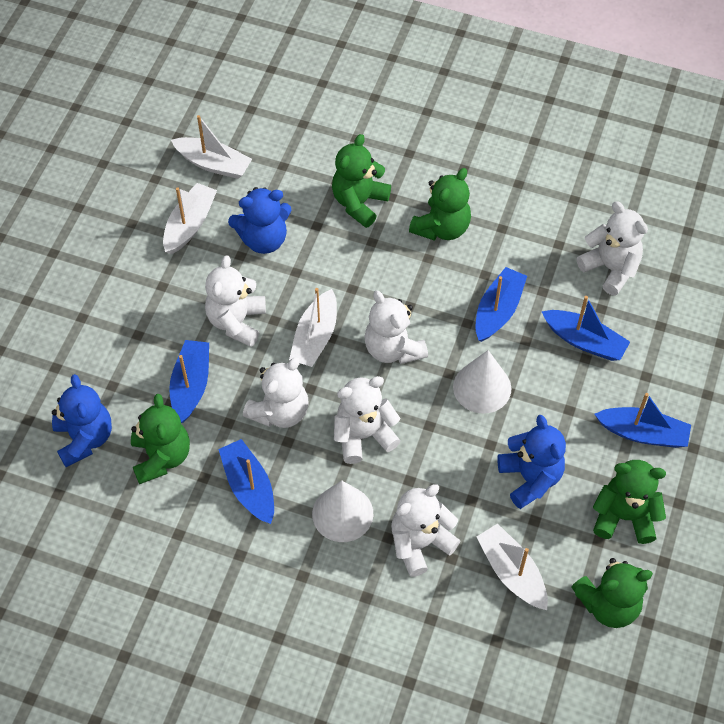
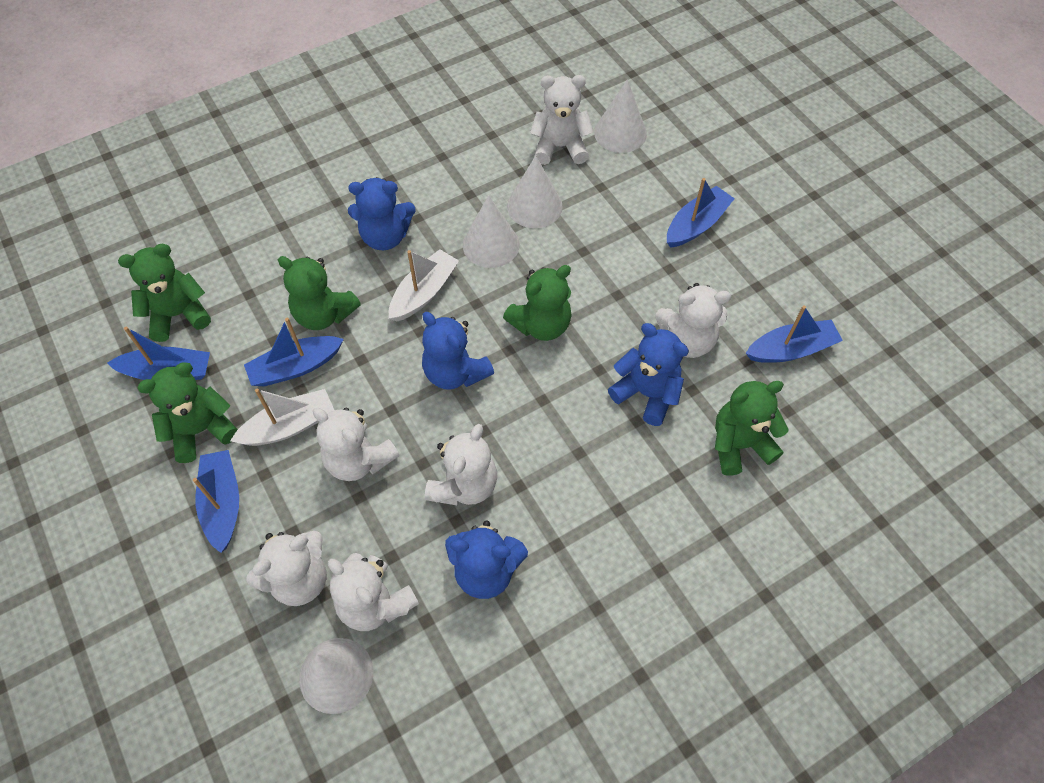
blue teddy bear: 3 -> 4
white boat: 4 -> 2
white cone: 2 -> 4

